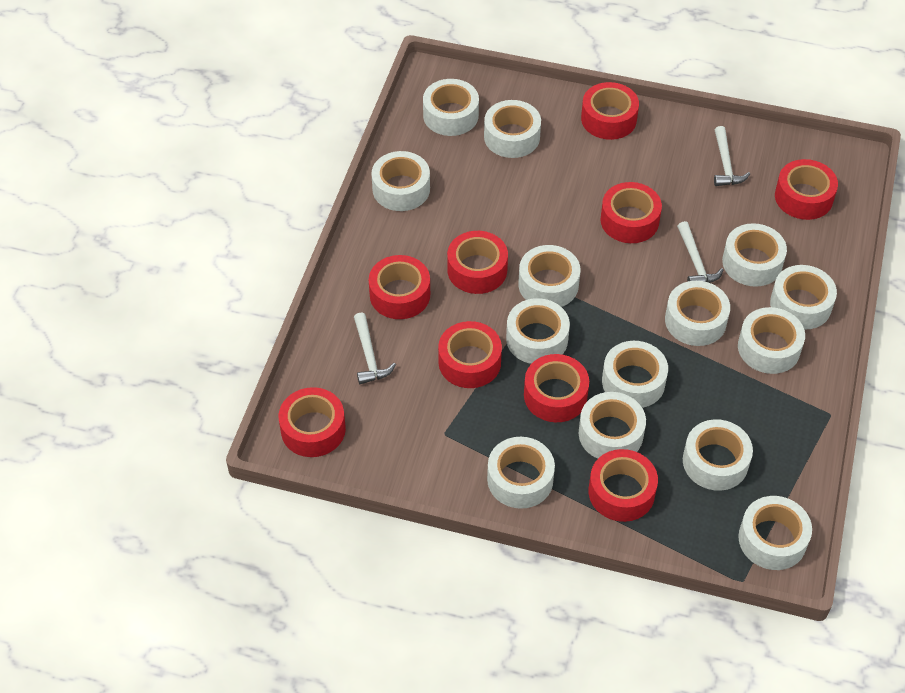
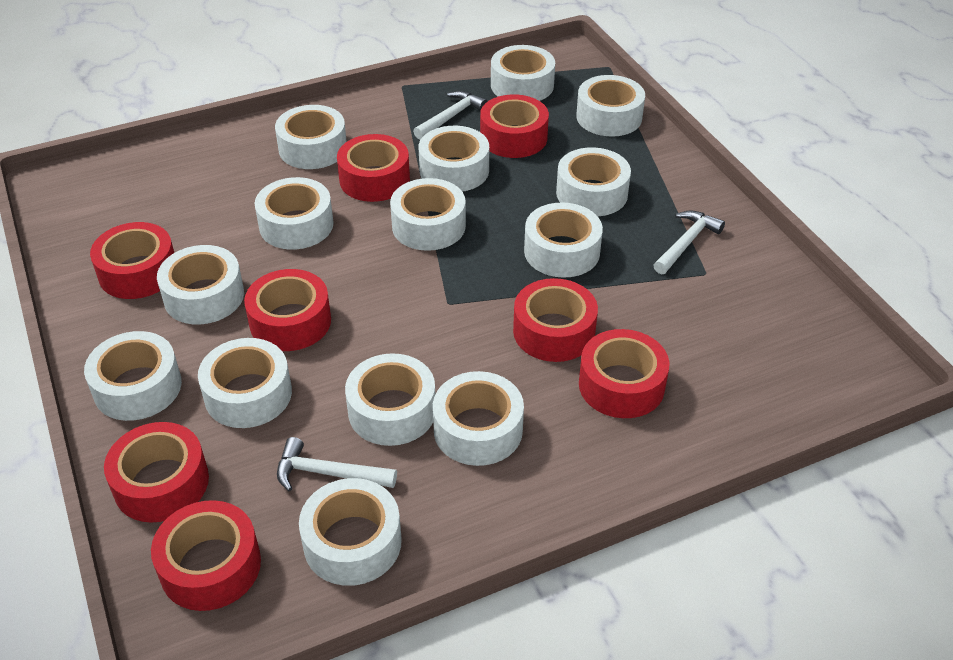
red tape: 9 -> 8

